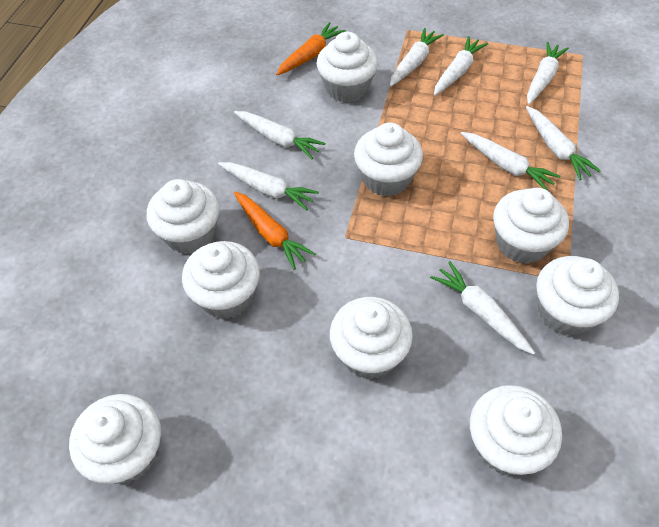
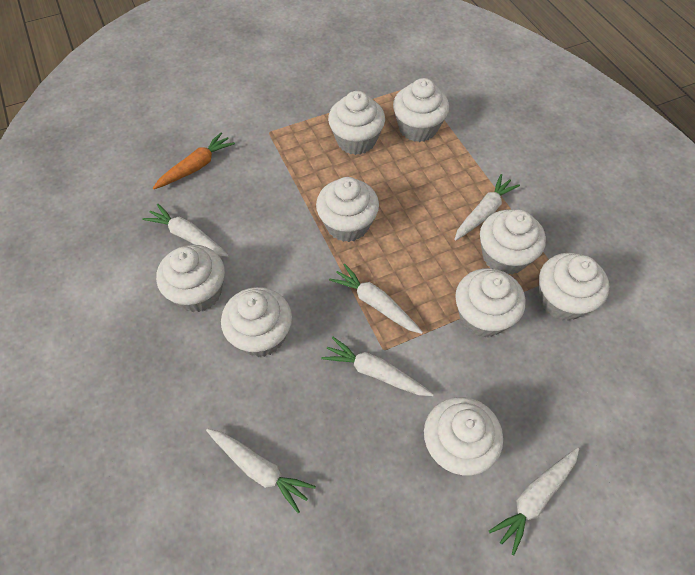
orange carrot: 2 -> 1
white carrot: 8 -> 6

